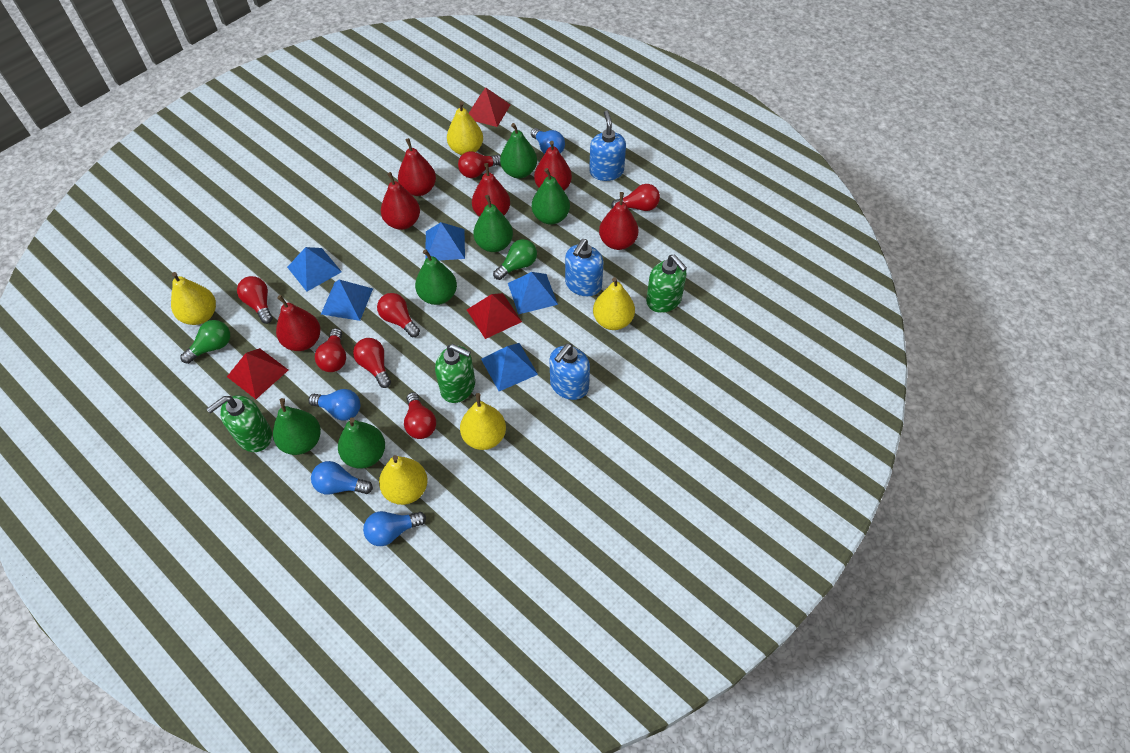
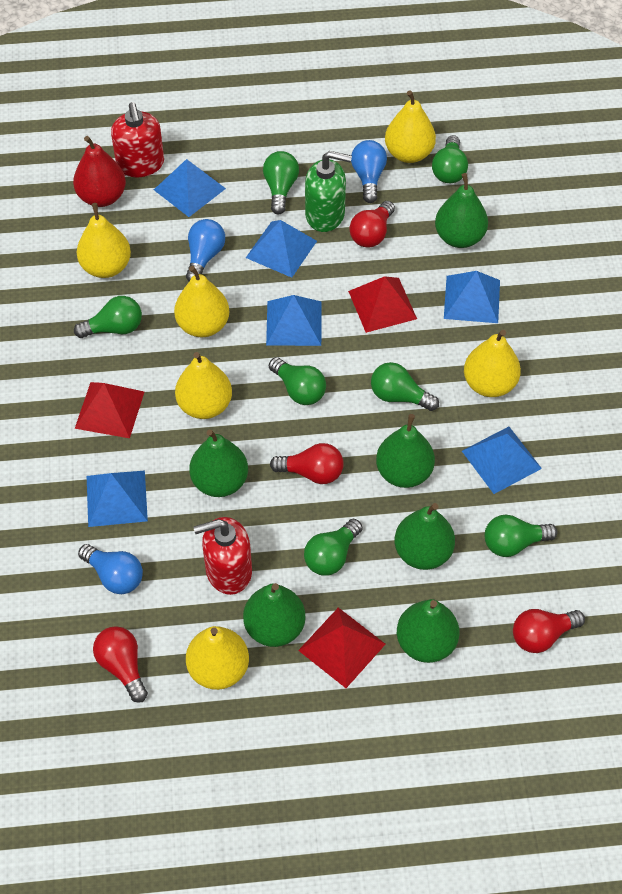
blue light bulb: 4 -> 3
blue pyramid: 5 -> 6
blue soap dispenser: 3 -> 0
green light bulb: 2 -> 7
green soap dispenser: 3 -> 1
red light bulb: 7 -> 4
red pear: 6 -> 1
red soap dispenser: 0 -> 2
yellow pear: 5 -> 6

